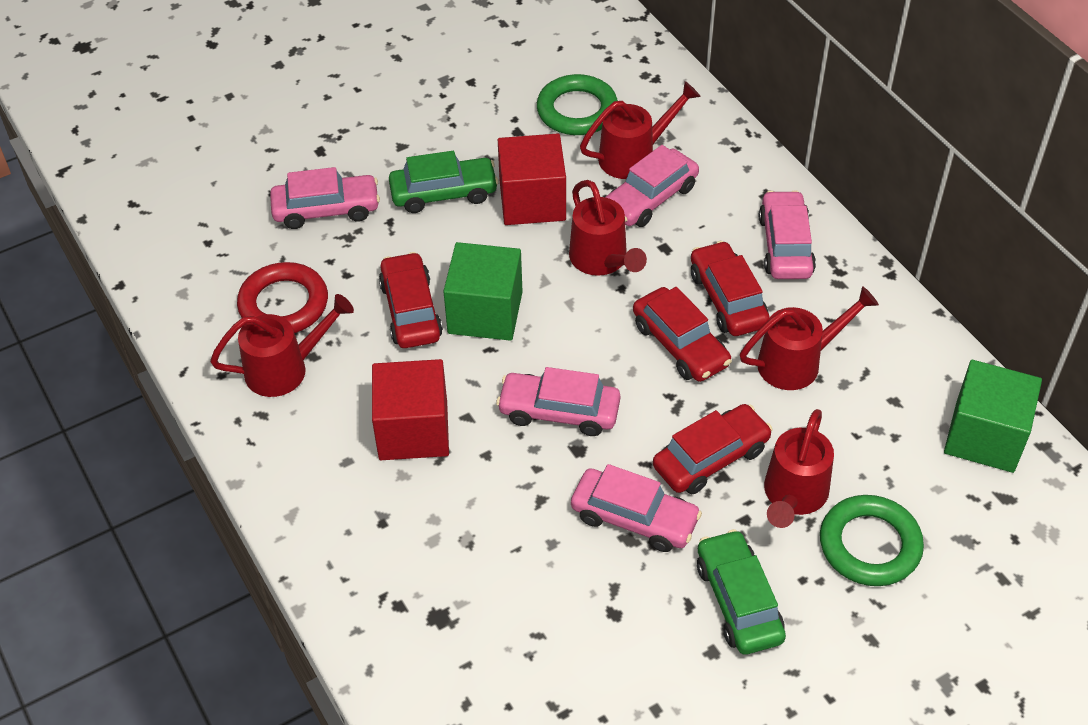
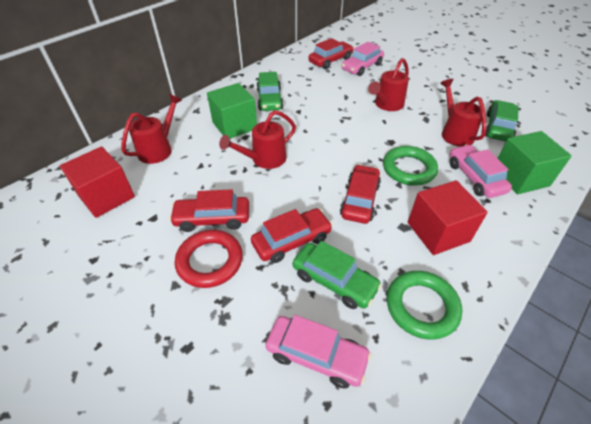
green car: 2 -> 3
pink car: 5 -> 3
red watering can: 5 -> 4

